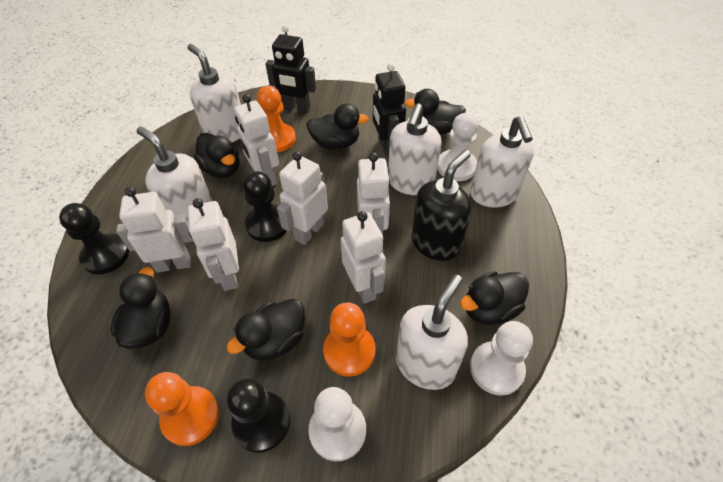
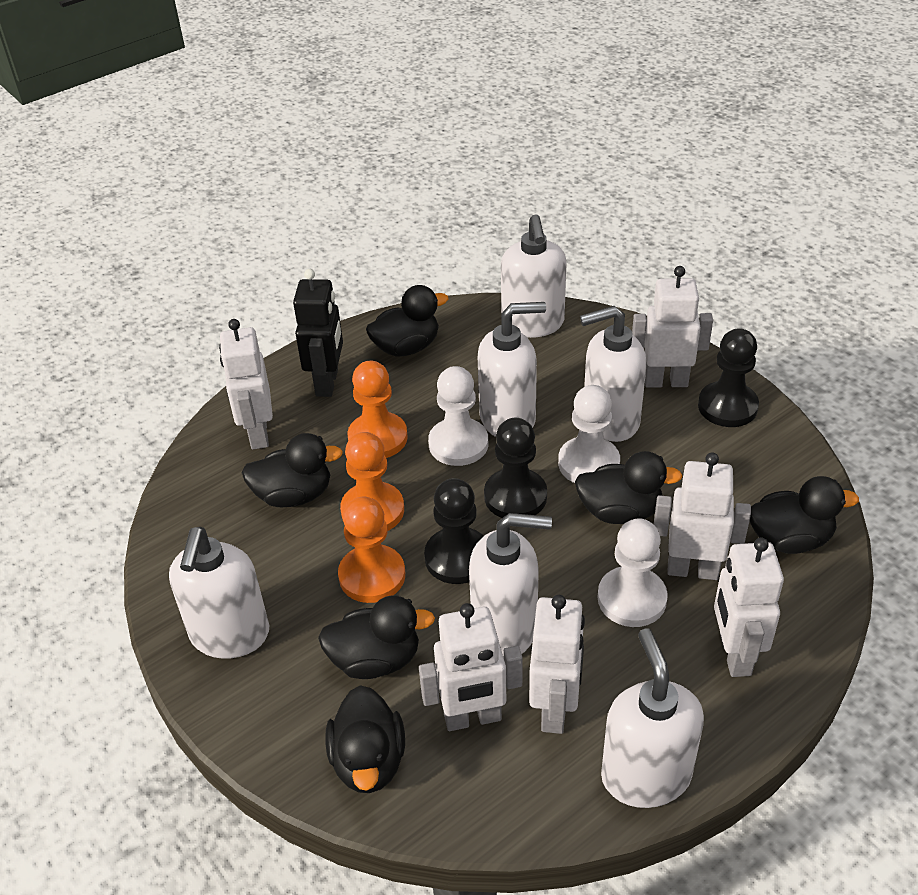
black robot: 2 -> 1
black soap dispenser: 1 -> 0
white soap dispenser: 5 -> 6

